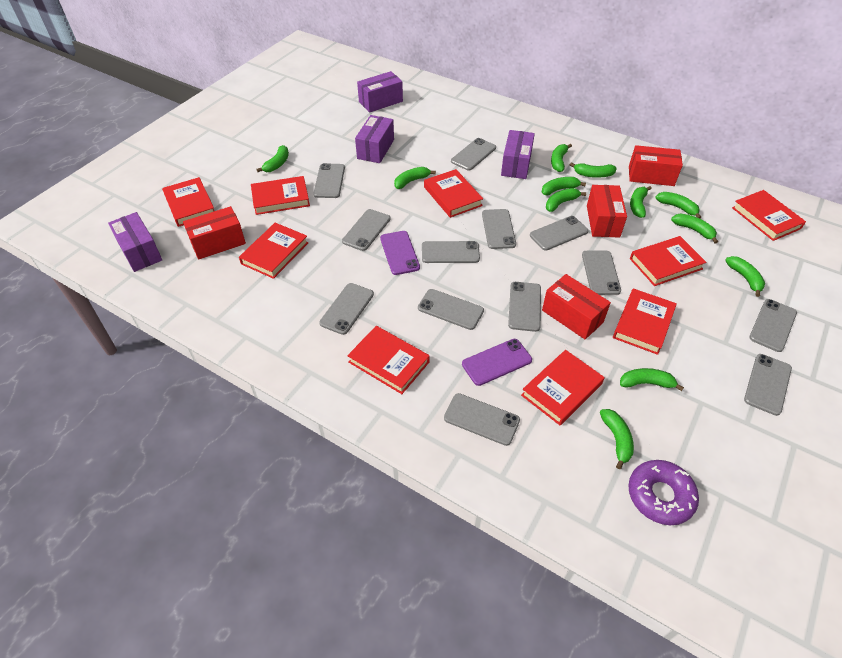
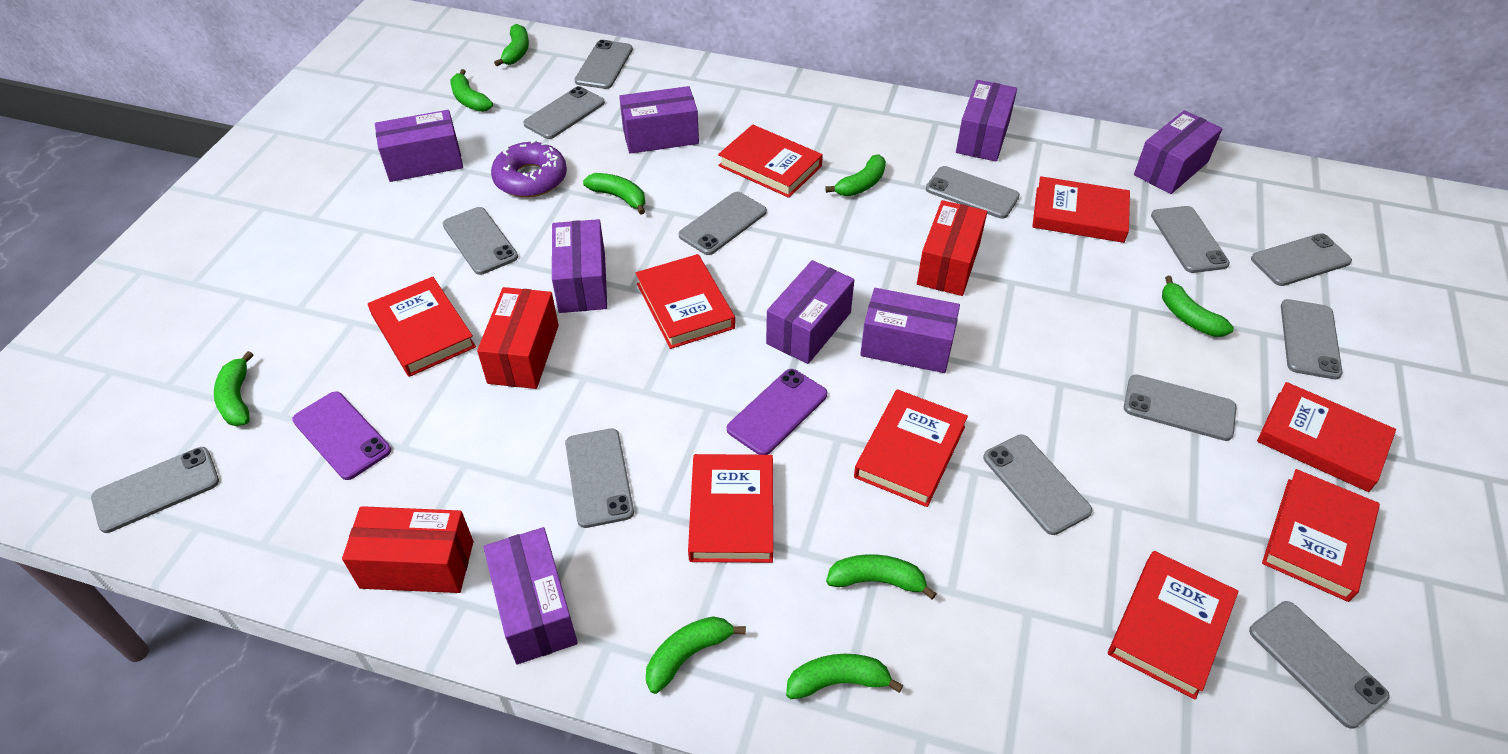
green banana: 12 -> 9
purple box: 4 -> 8
red box: 4 -> 3

